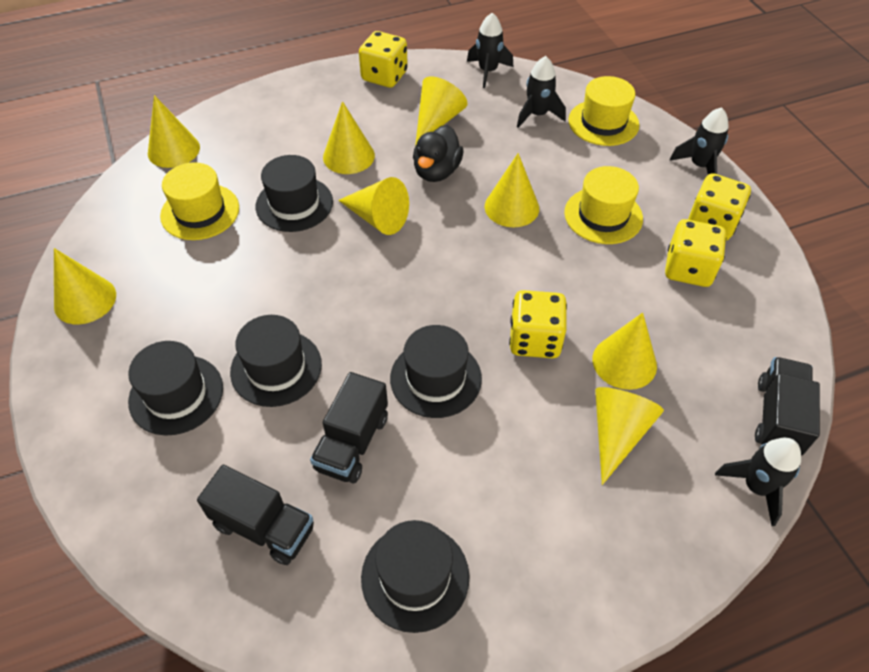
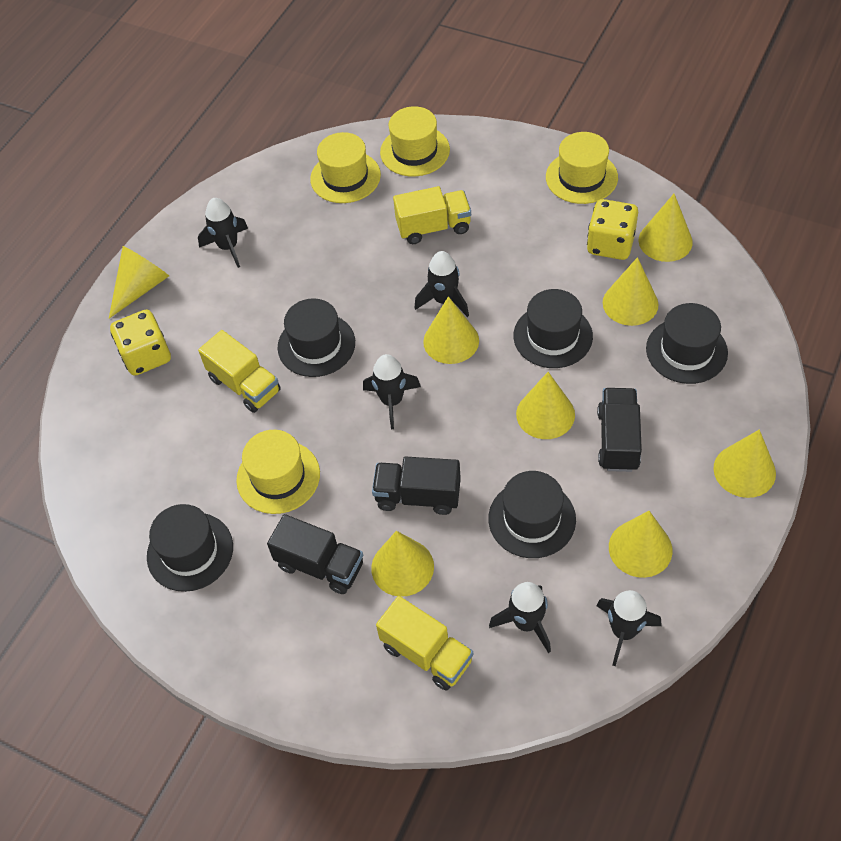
black duck: 1 -> 0
black rocket: 4 -> 5
yellow dice: 4 -> 2
yellow hat: 3 -> 4
yellow truck: 0 -> 3

